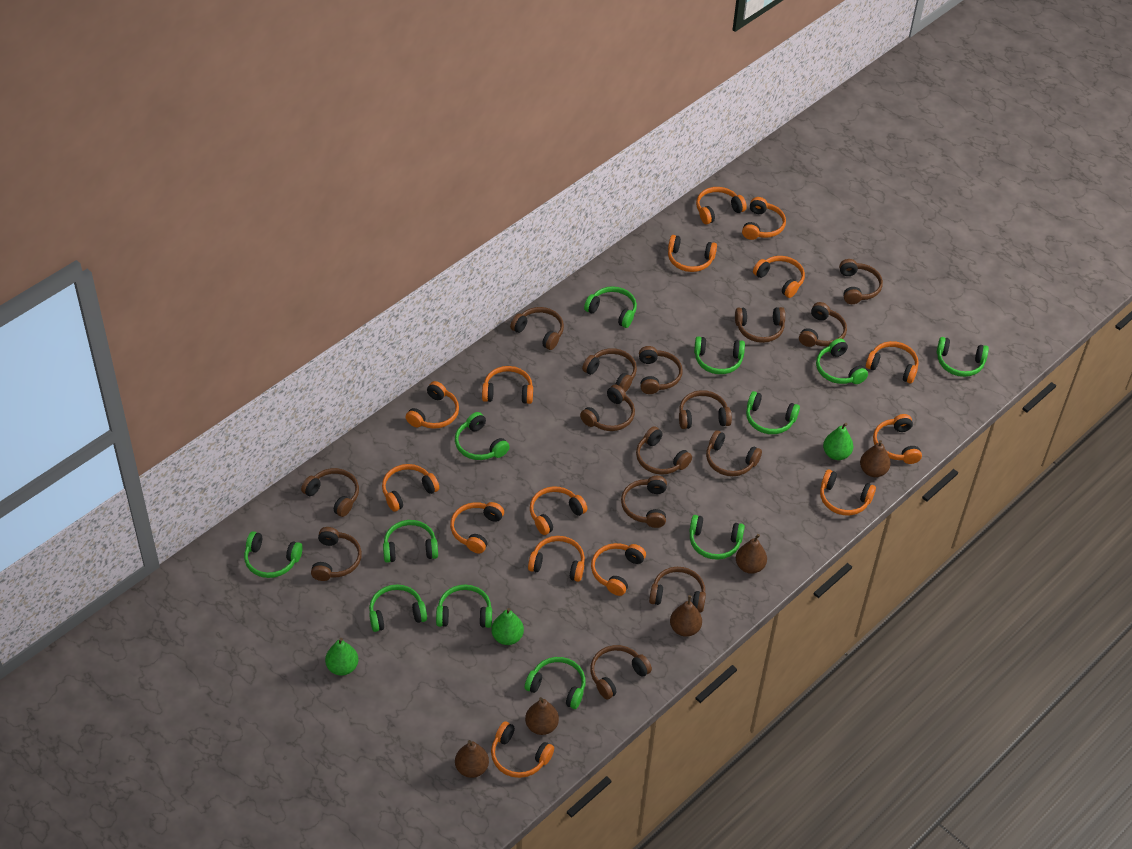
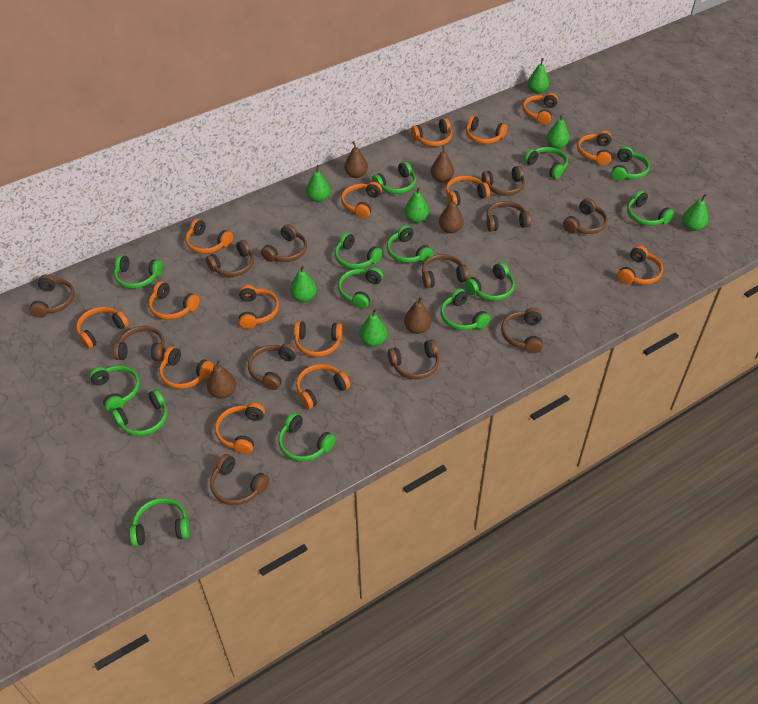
brown headphones: 15 -> 12
green headphones: 12 -> 14
green pear: 3 -> 7

